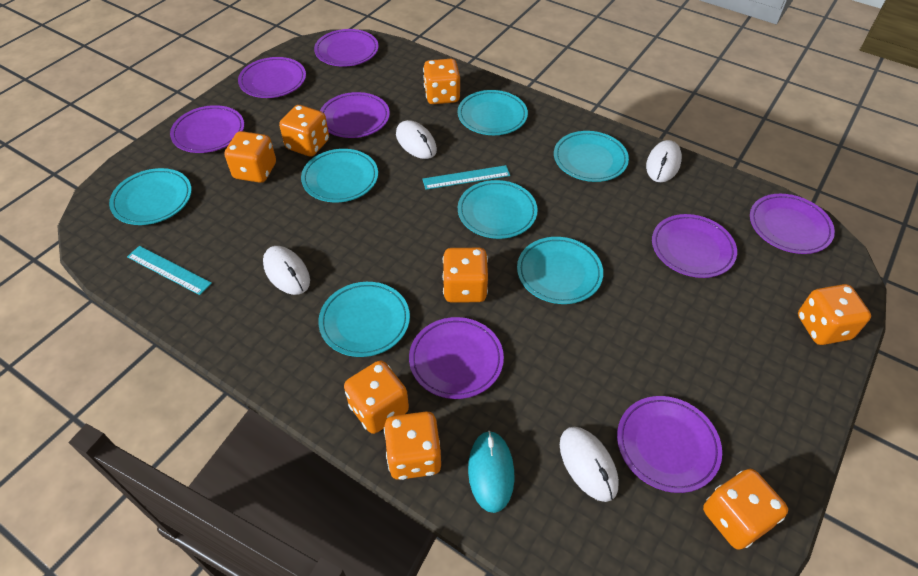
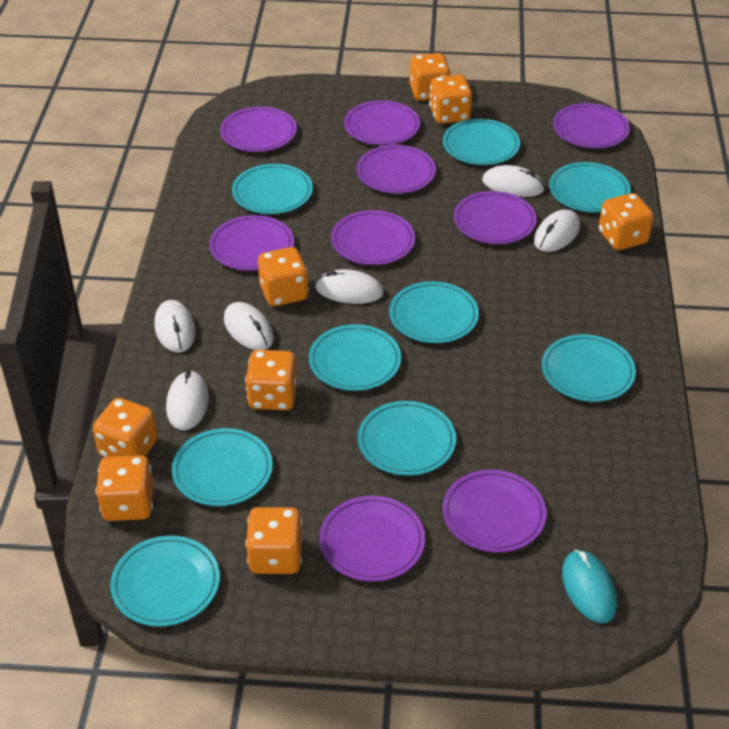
purple plate: 8 -> 9
turquoise plate: 7 -> 9
turquoise ruler: 2 -> 0
white mouse: 4 -> 6

